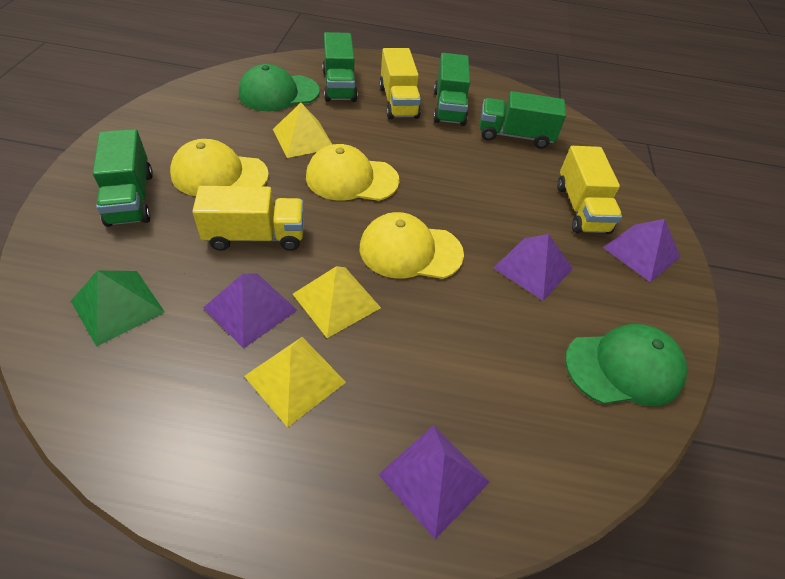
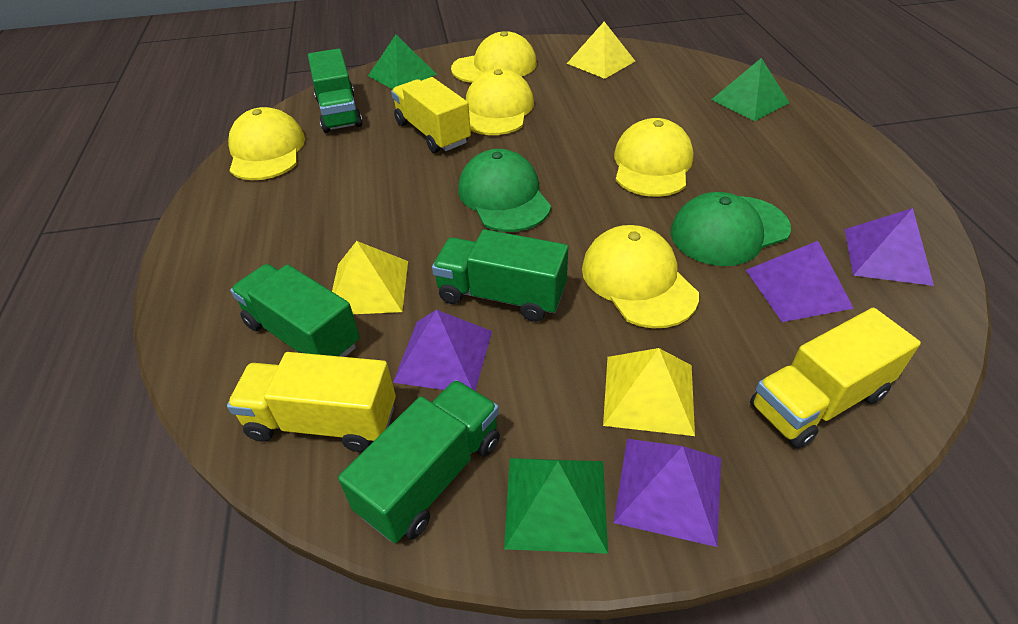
green pyramid: 1 -> 3
yellow cap: 3 -> 5

